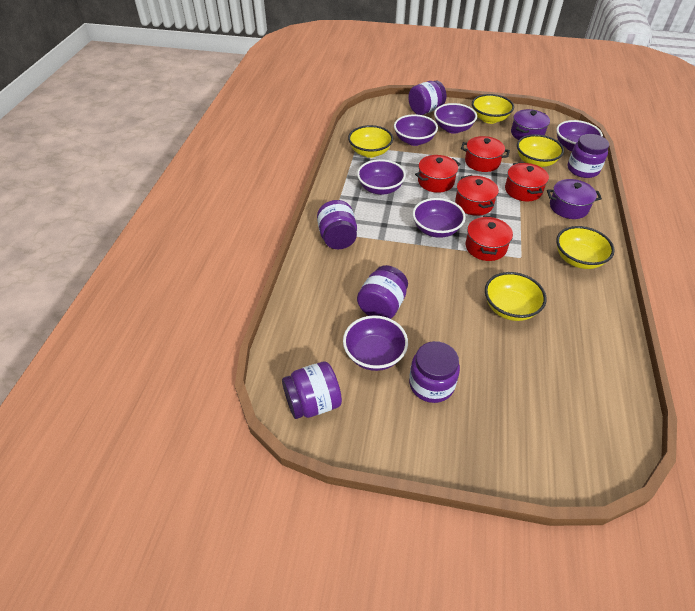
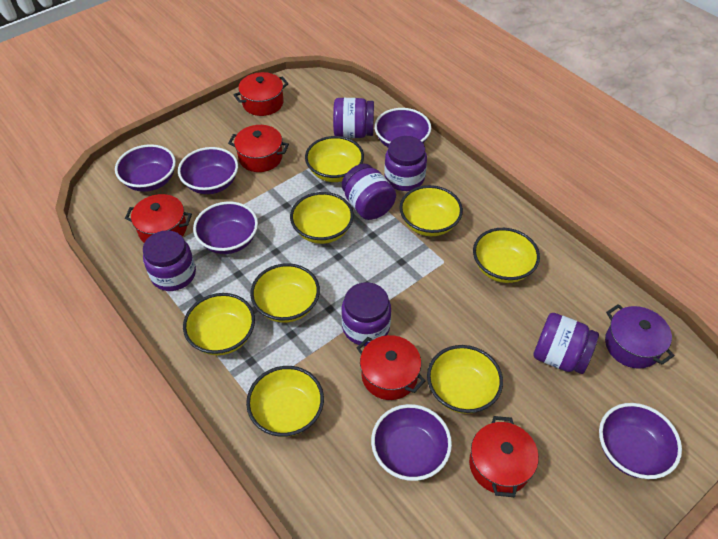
purple pot: 2 -> 1
yellow bowl: 5 -> 8

